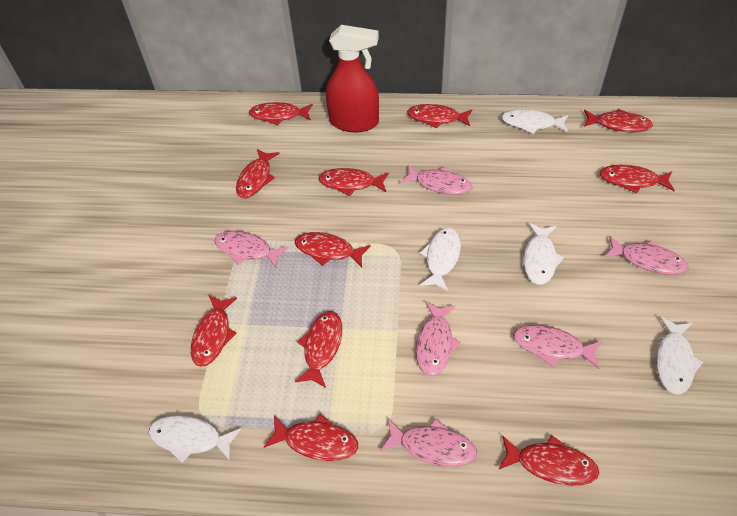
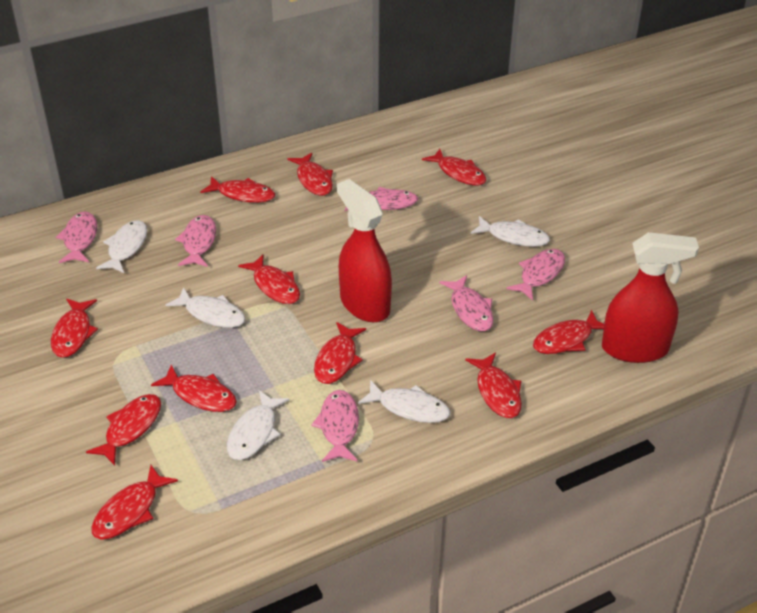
red spray bottle: 1 -> 2

